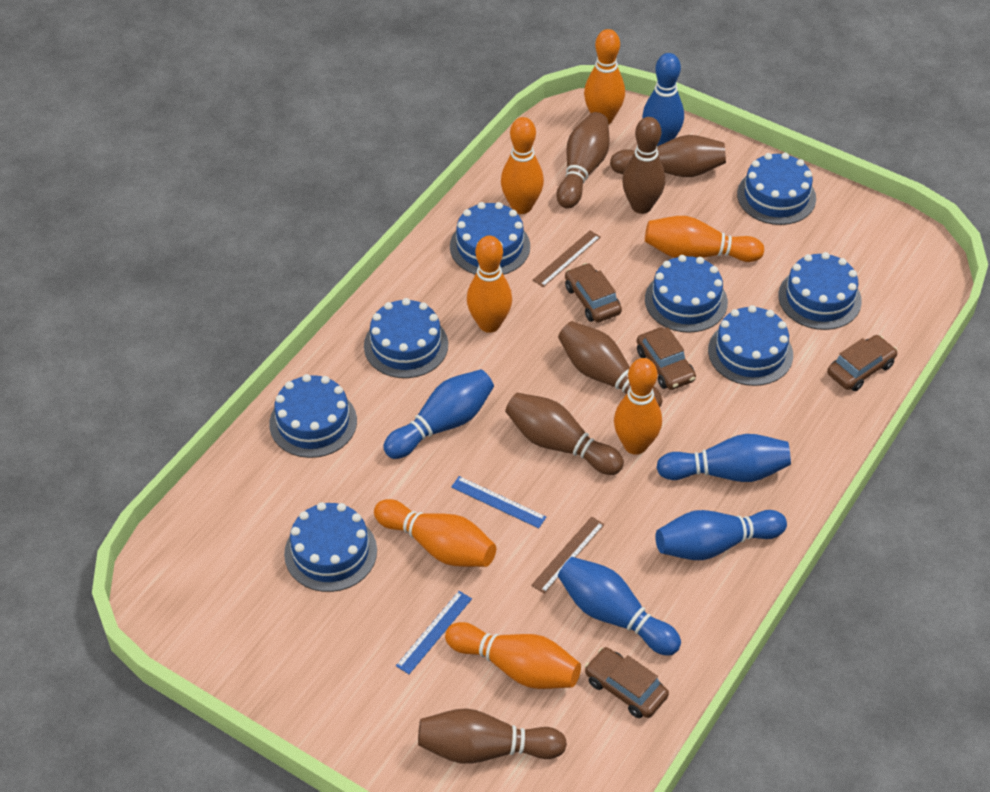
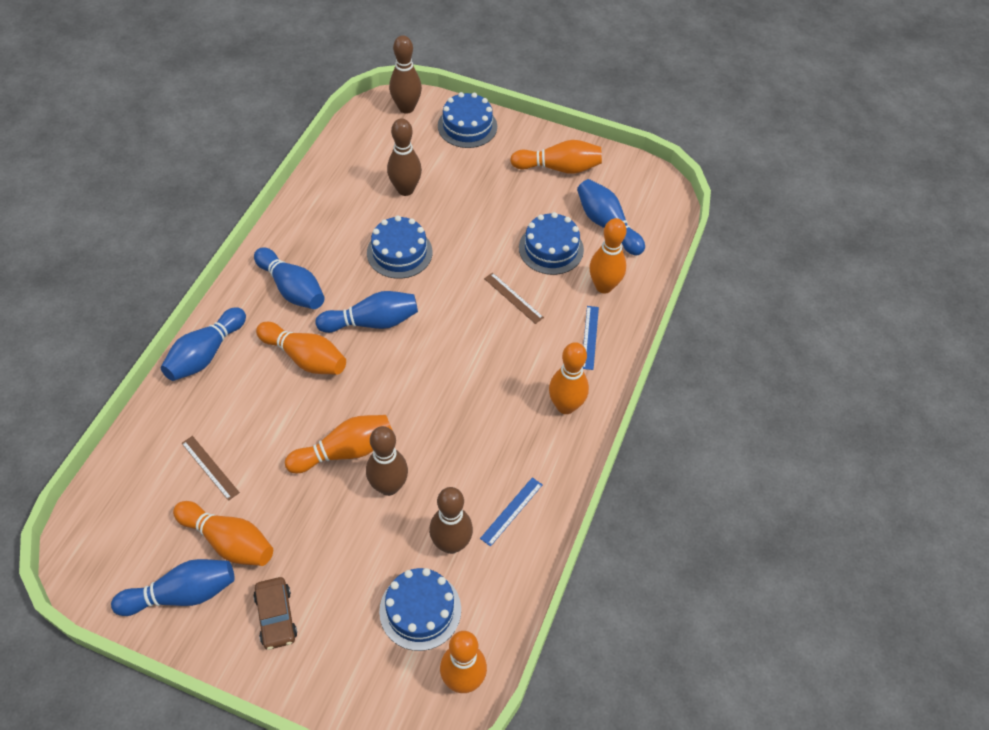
blue cake: 8 -> 4
brown bowling pin: 6 -> 4
brown car: 4 -> 1

